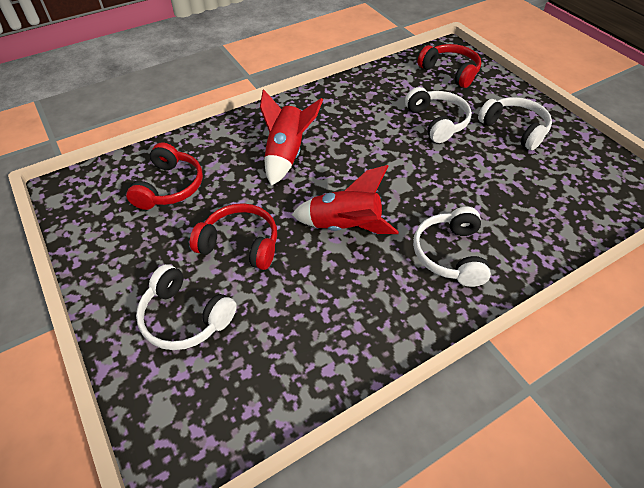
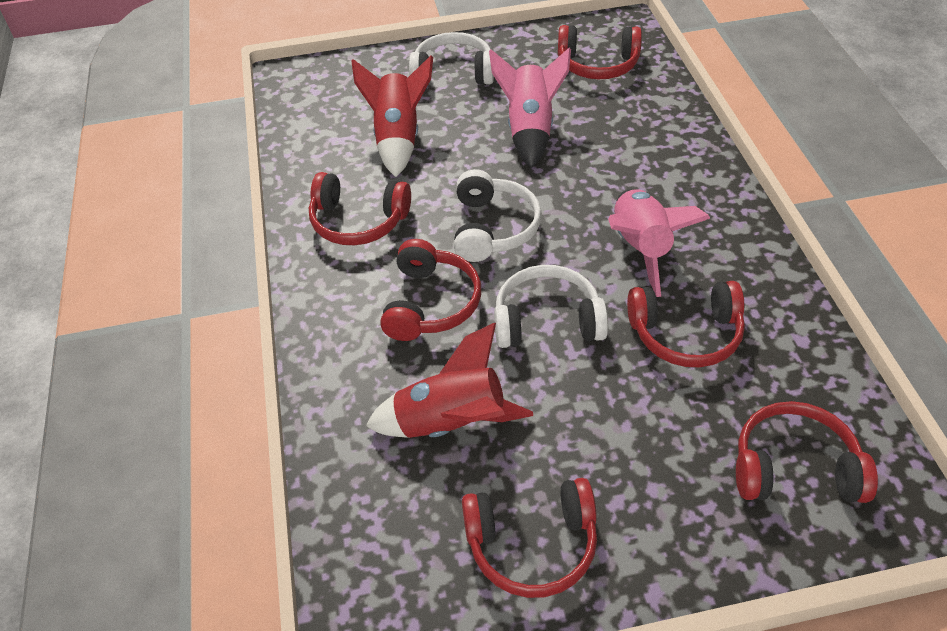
pink rocket: 0 -> 2
red headphones: 3 -> 6
white headphones: 4 -> 3

